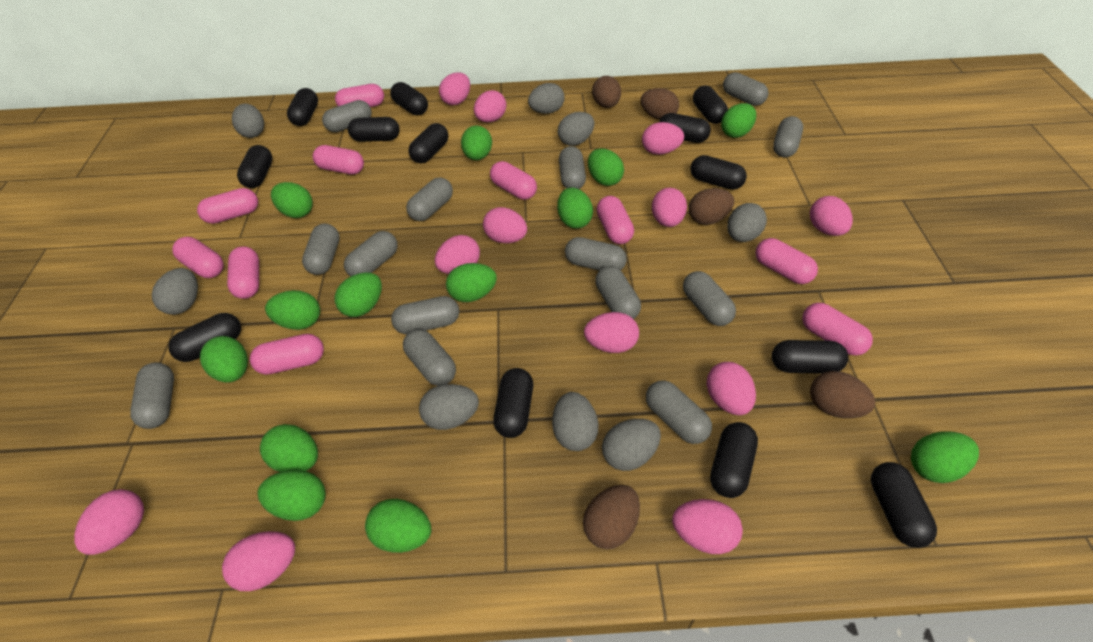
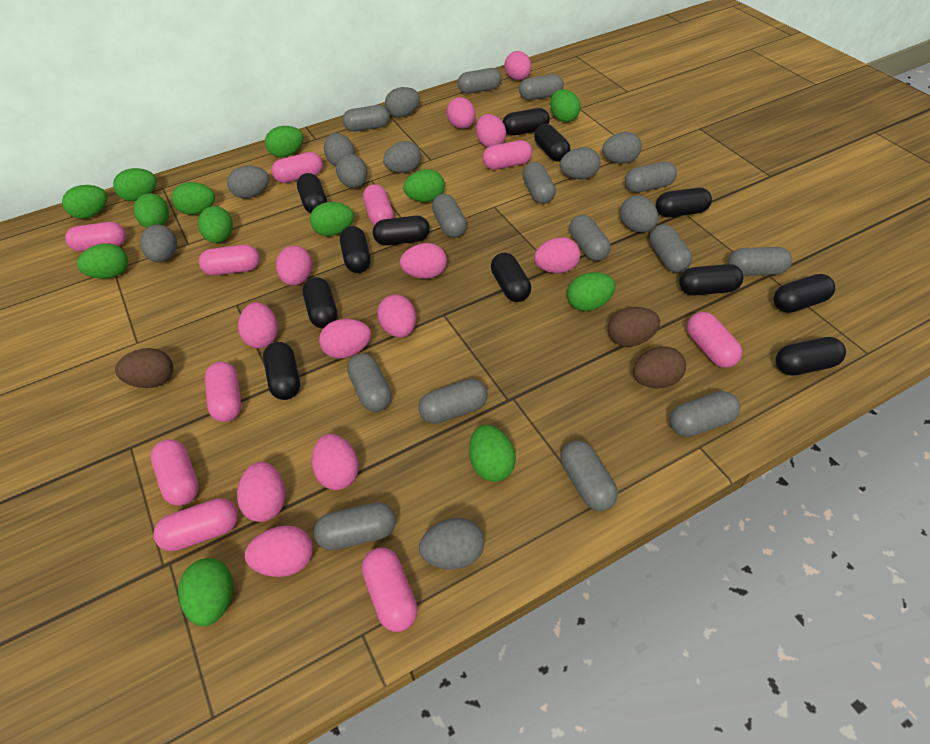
black capsule: 13 -> 12
brown egg: 5 -> 3
grey egg: 8 -> 10

